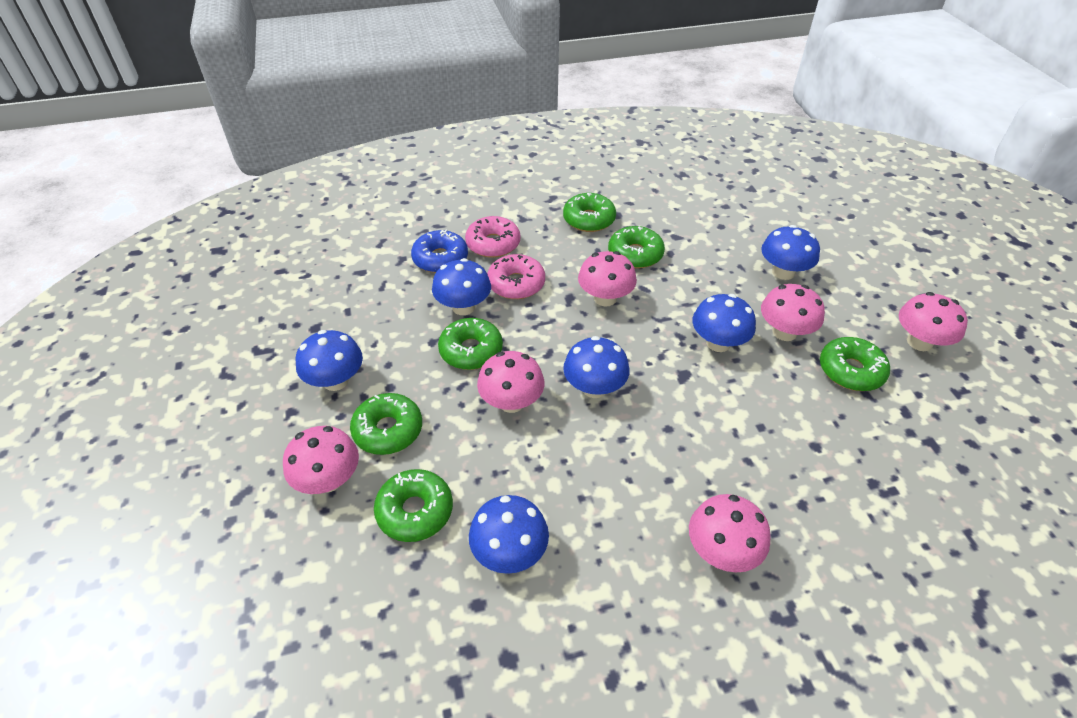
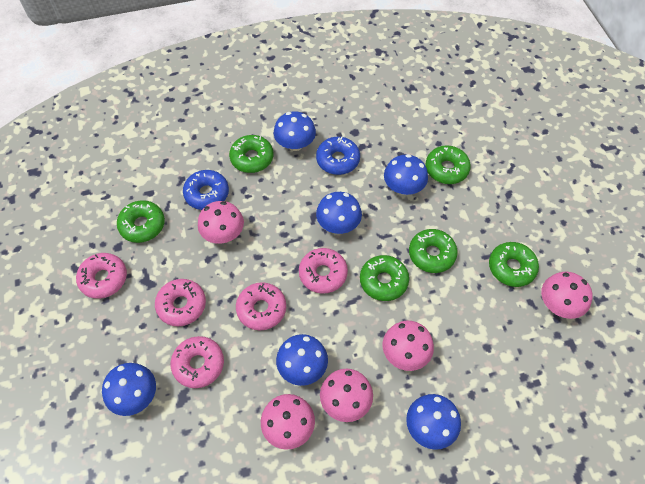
blue donut: 1 -> 2
pink donut: 2 -> 5
pink mushroom: 6 -> 5

